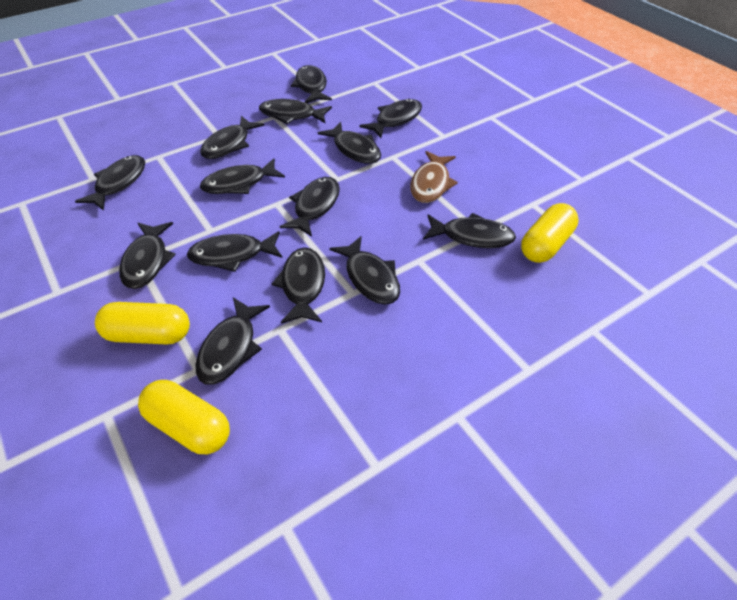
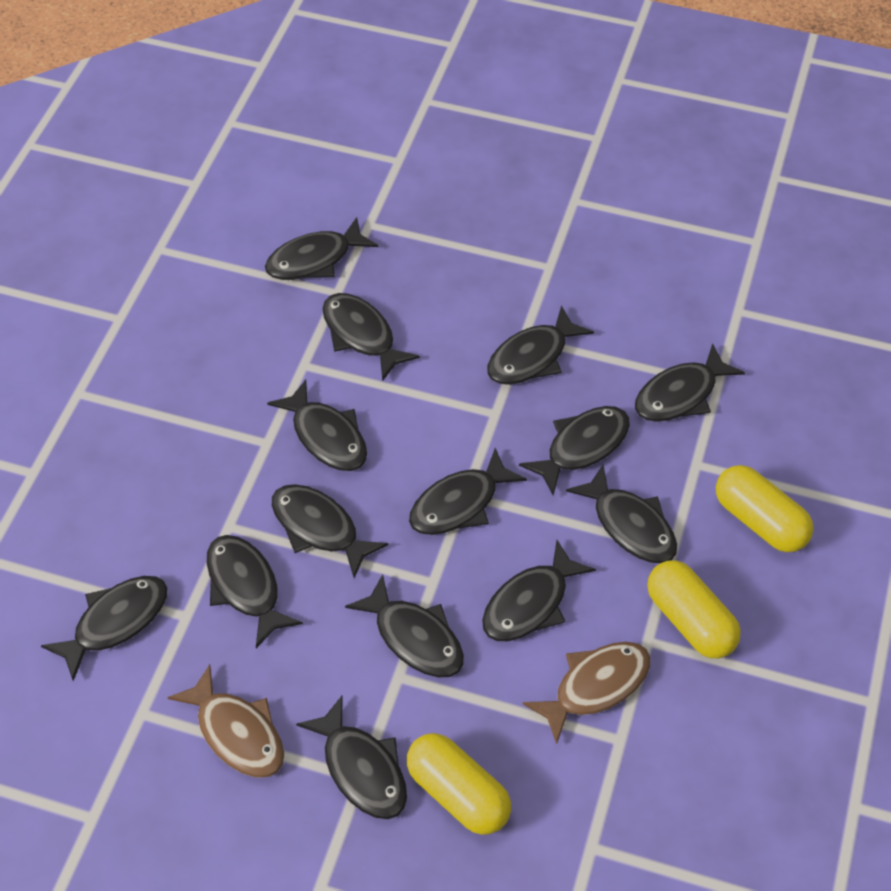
brown fish: 1 -> 2

